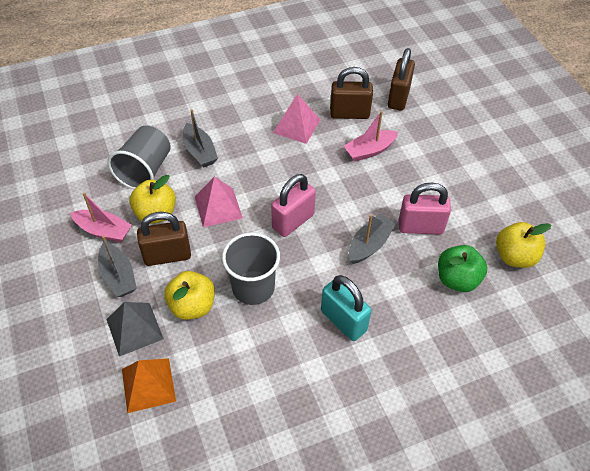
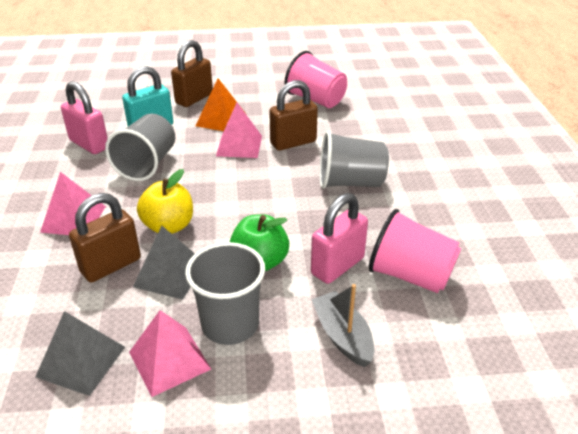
grey boat: 3 -> 1
grey cup: 2 -> 3
grey pyramid: 1 -> 2
pink boat: 2 -> 0
pink cup: 0 -> 2
pink pyramid: 2 -> 3
yellow apple: 3 -> 1

